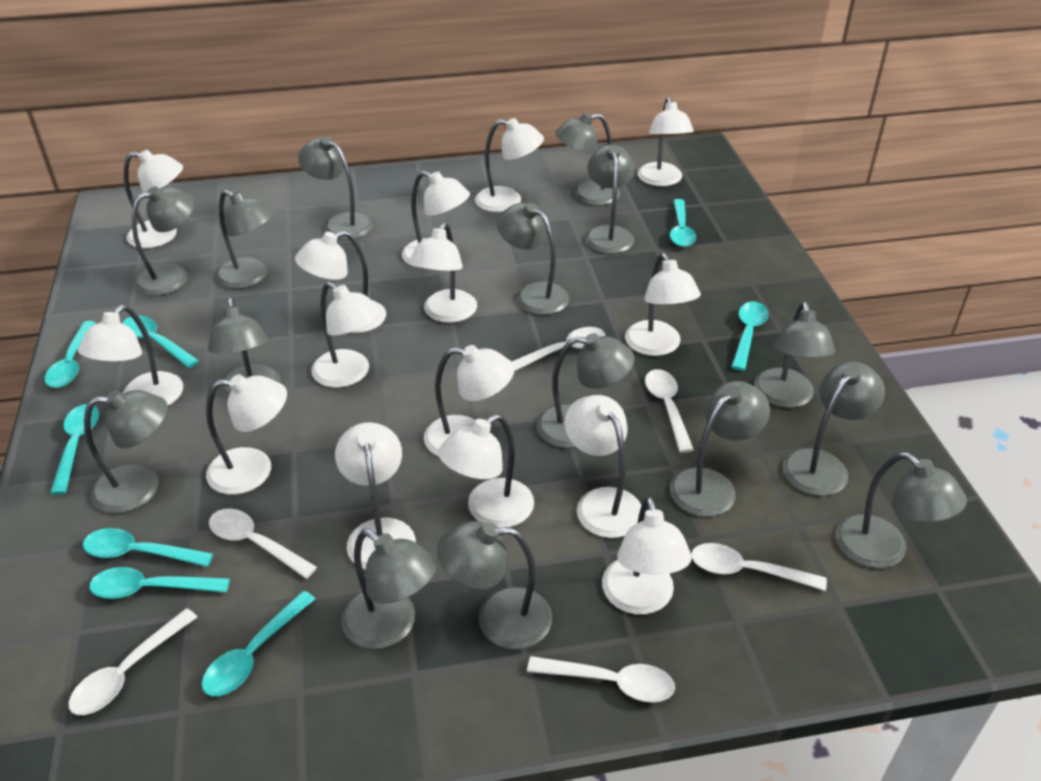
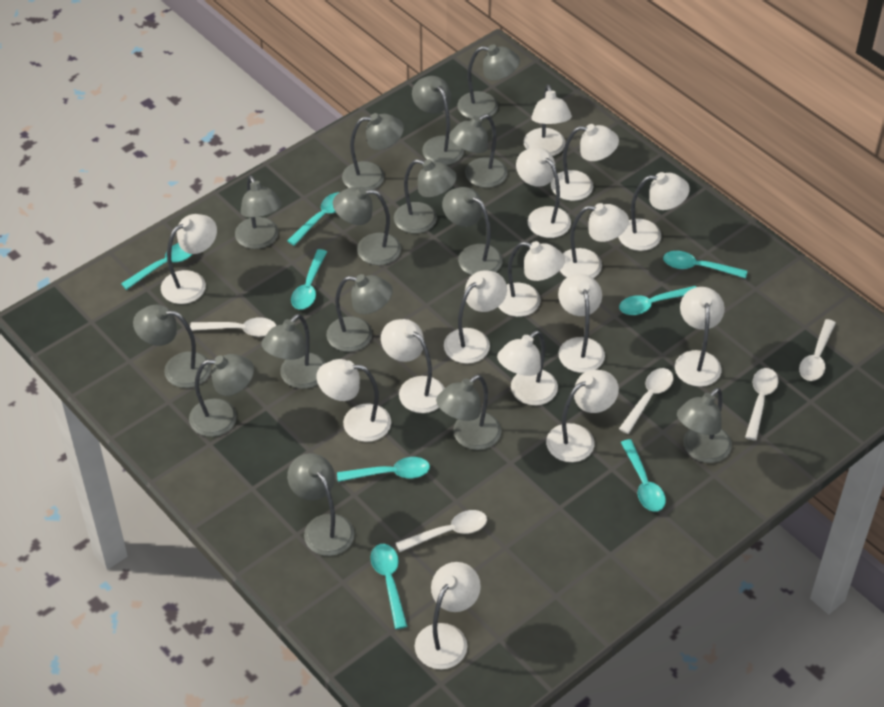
white spoon: 6 -> 5

